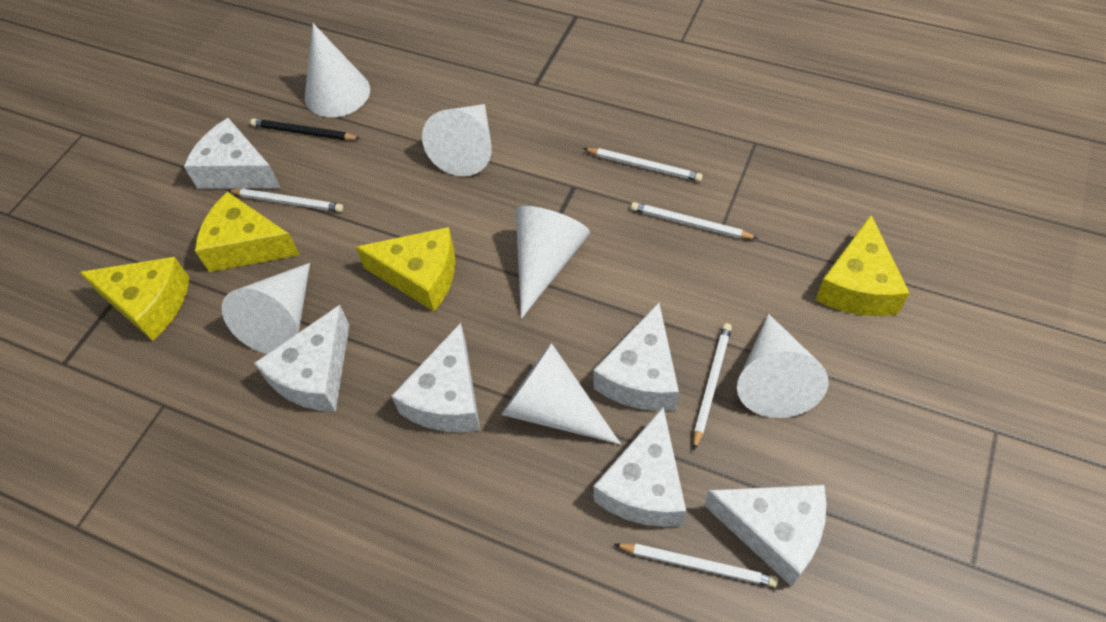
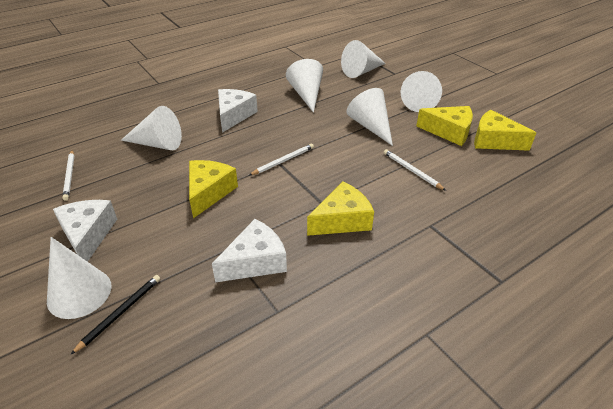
white cheese: 6 -> 3
white pencil: 5 -> 3

